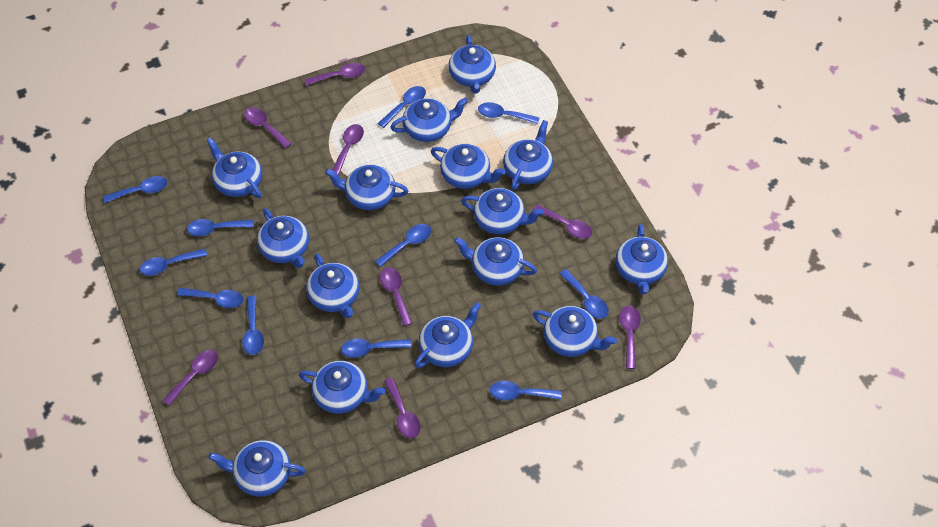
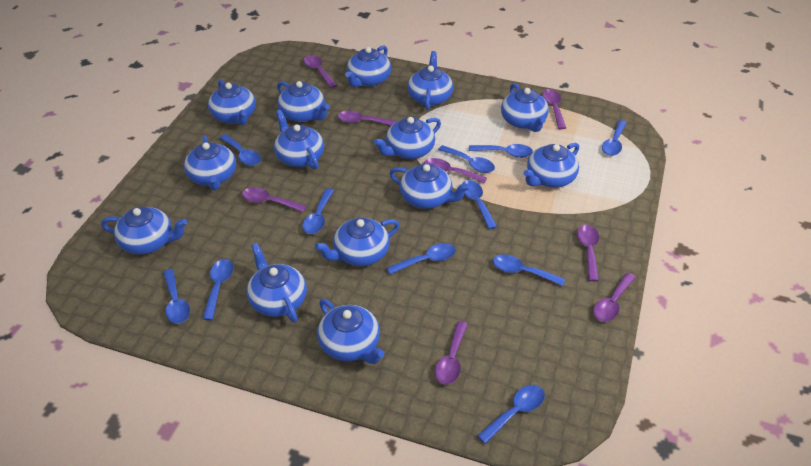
blue teapot: 15 -> 14

